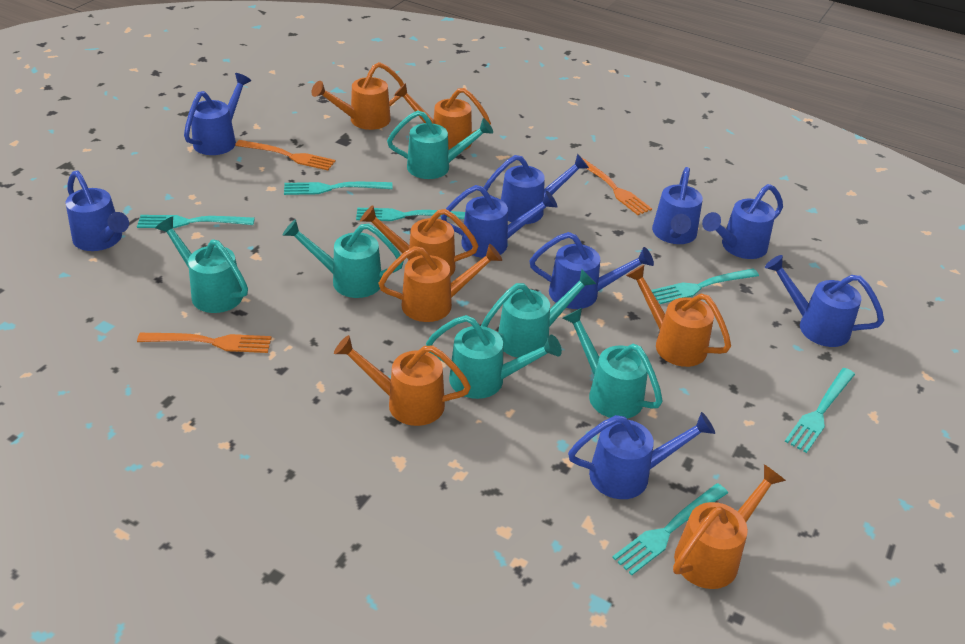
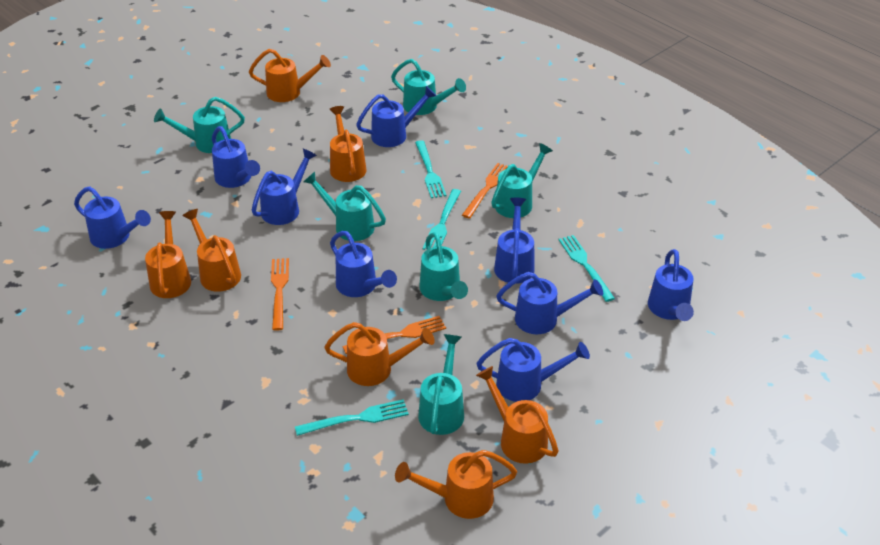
turquoise fork: 6 -> 4

